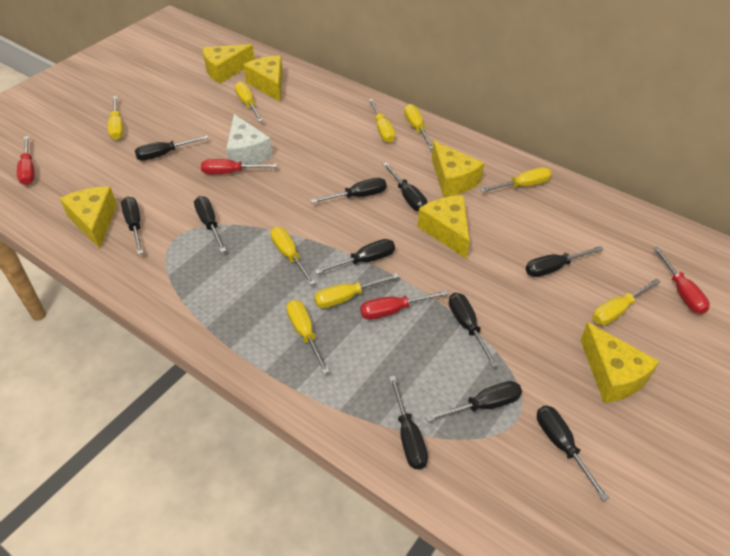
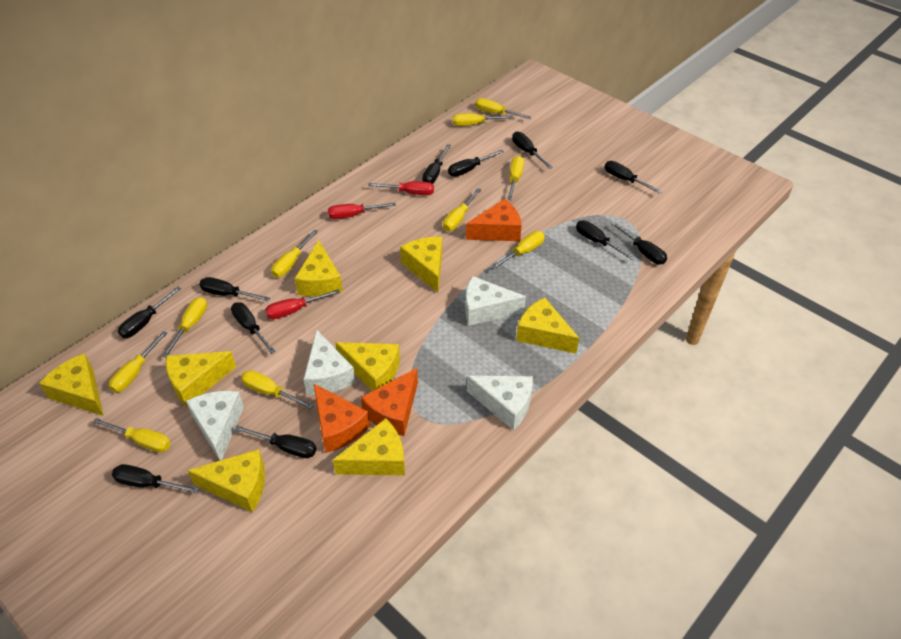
orange cheese: 0 -> 3
red screwdriver: 4 -> 3
white cheese: 1 -> 4
yellow cheese: 6 -> 8
yellow screwdriver: 9 -> 10

